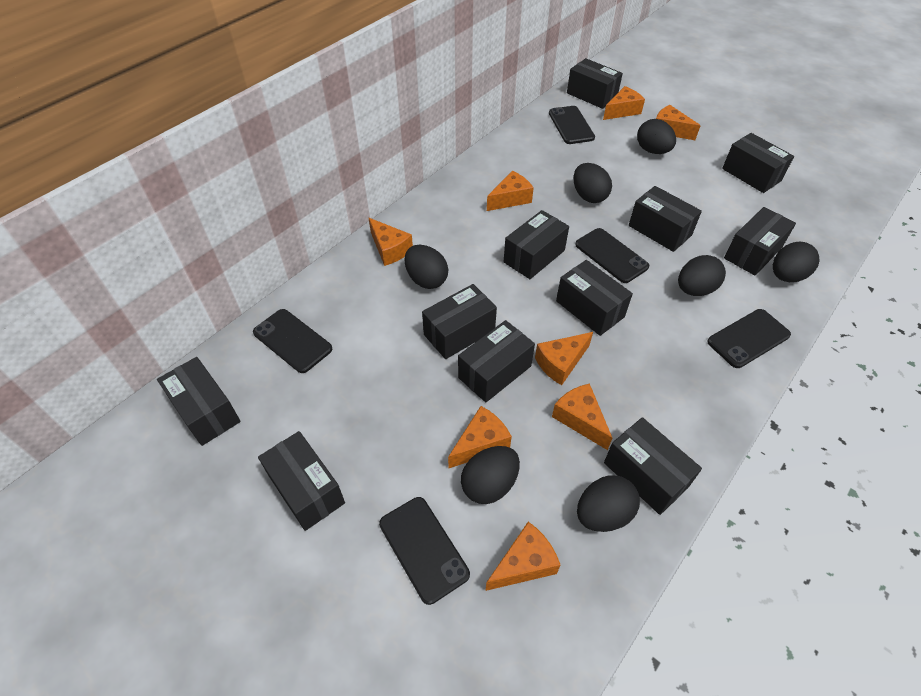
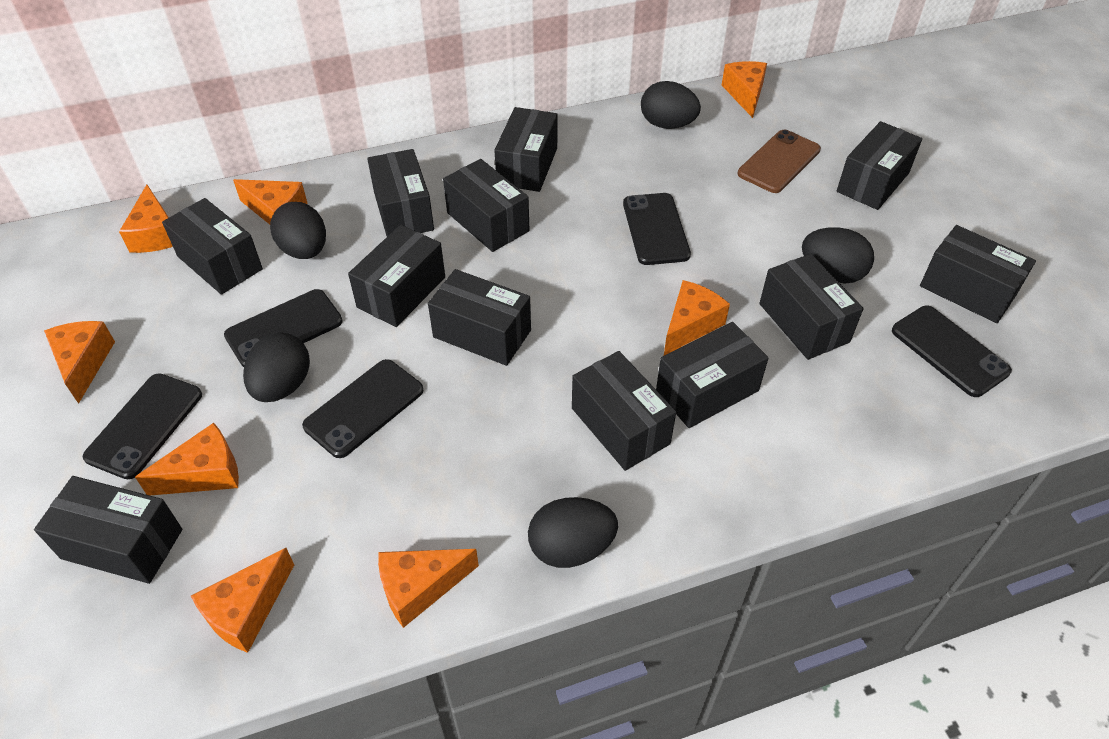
black box: 11 -> 12
black egg: 7 -> 5
brown phone: 0 -> 1

